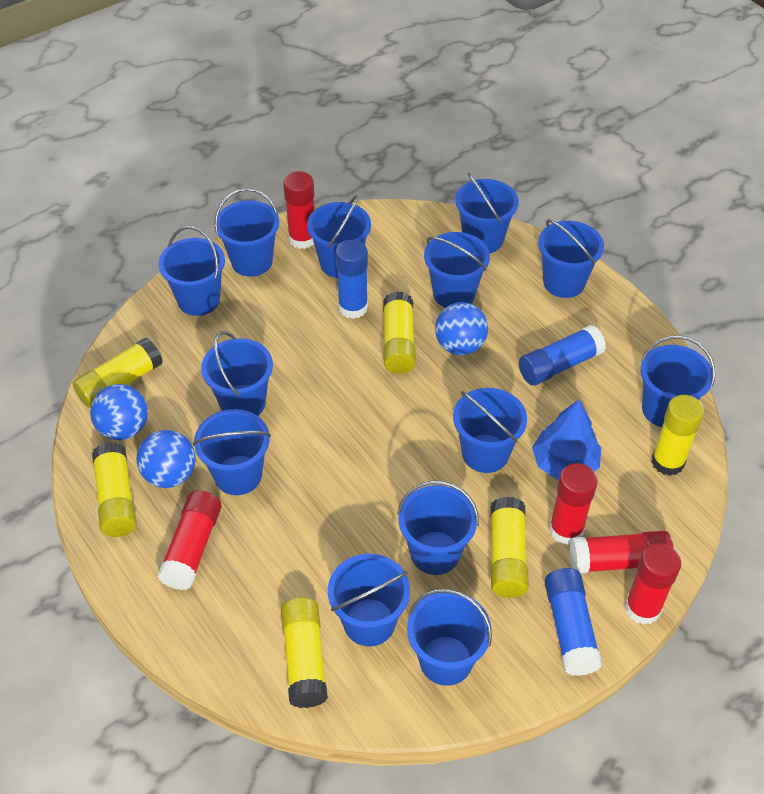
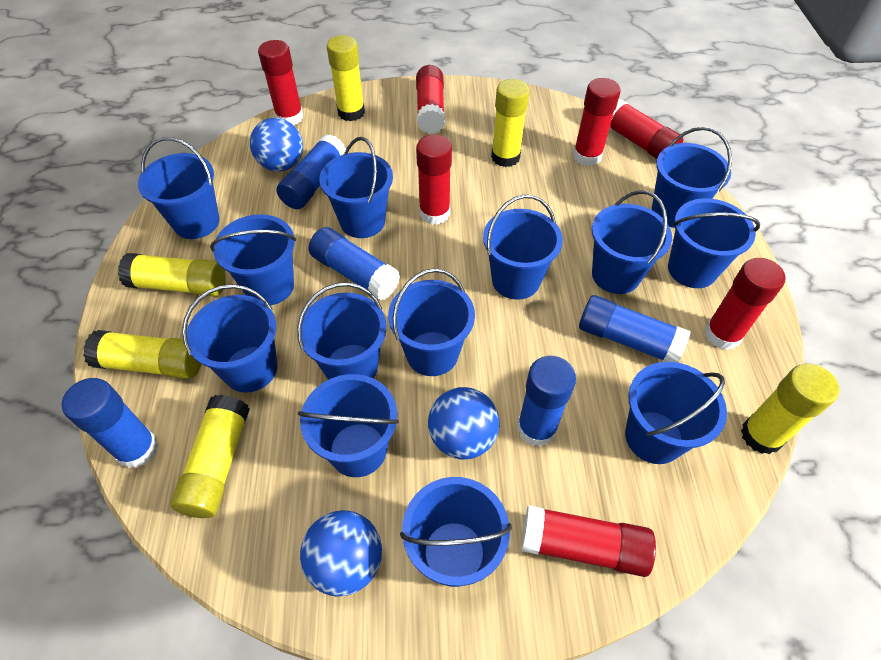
blue glue stick: 3 -> 5
blue tree: 1 -> 0
red glue stick: 5 -> 7

